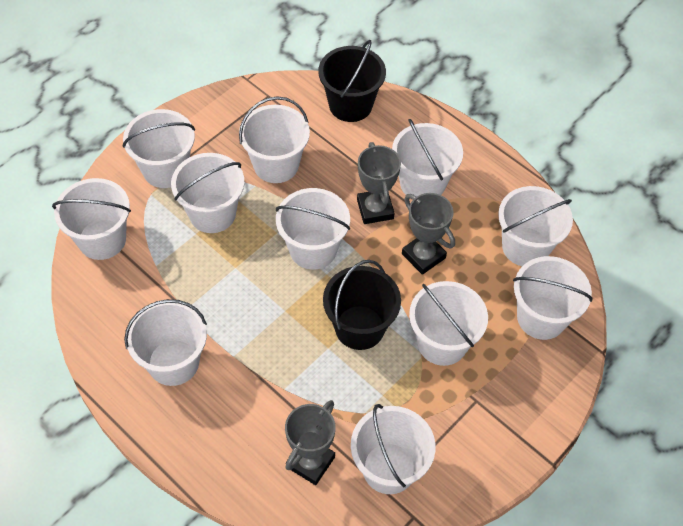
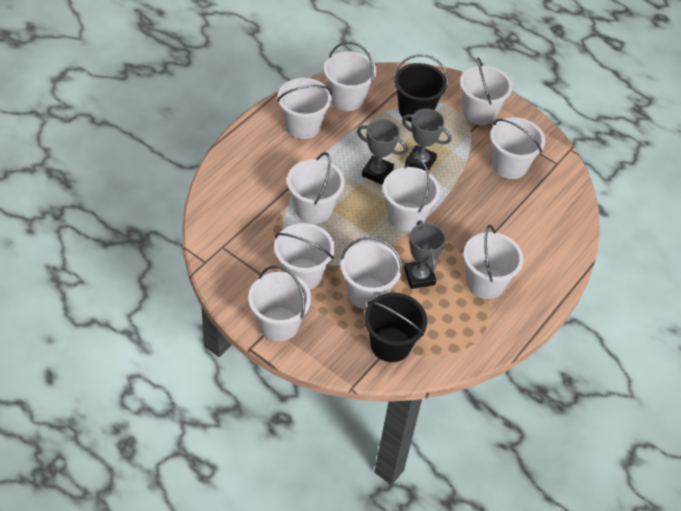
white bucket: 11 -> 10

